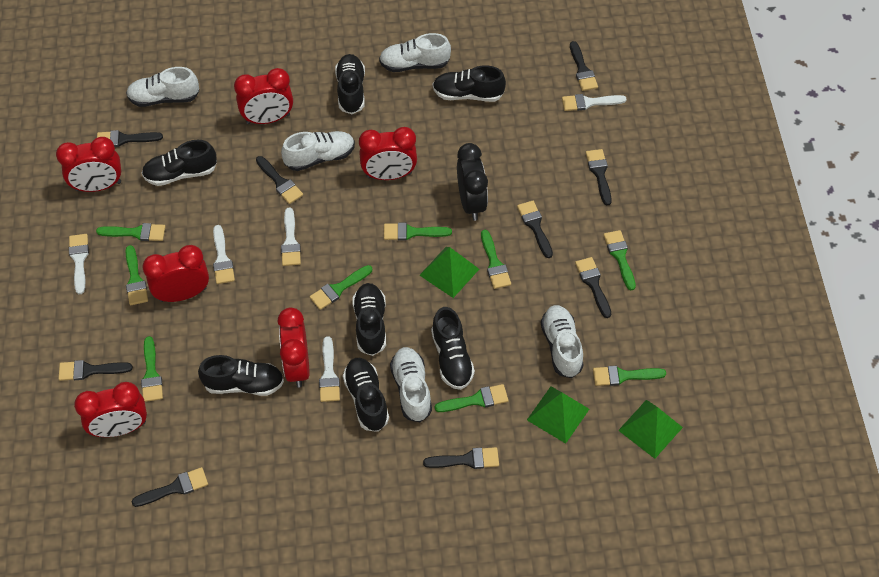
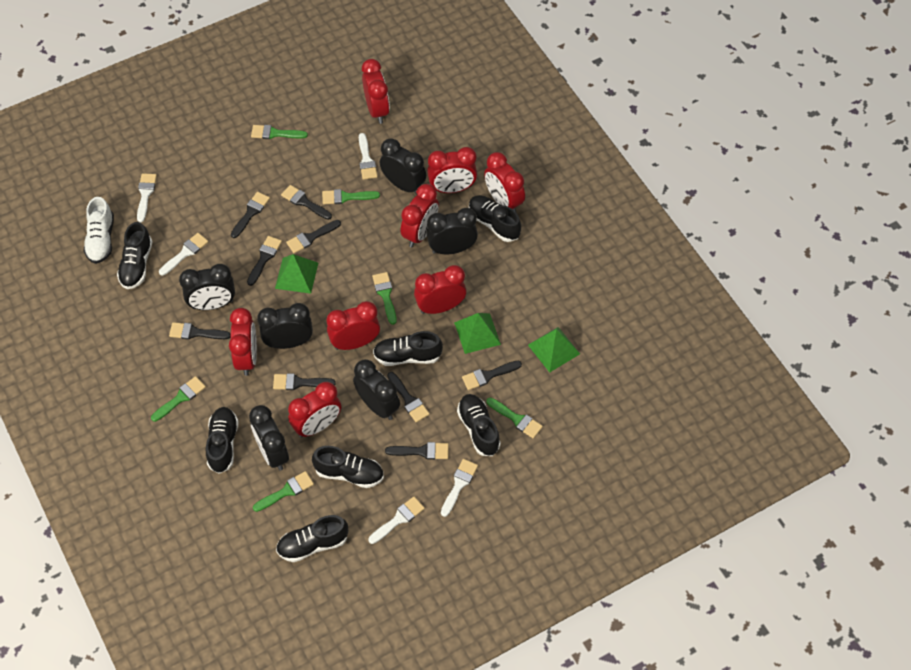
black clock: 1 -> 6
green brush: 9 -> 6
red clock: 6 -> 8
white shoe: 5 -> 1

